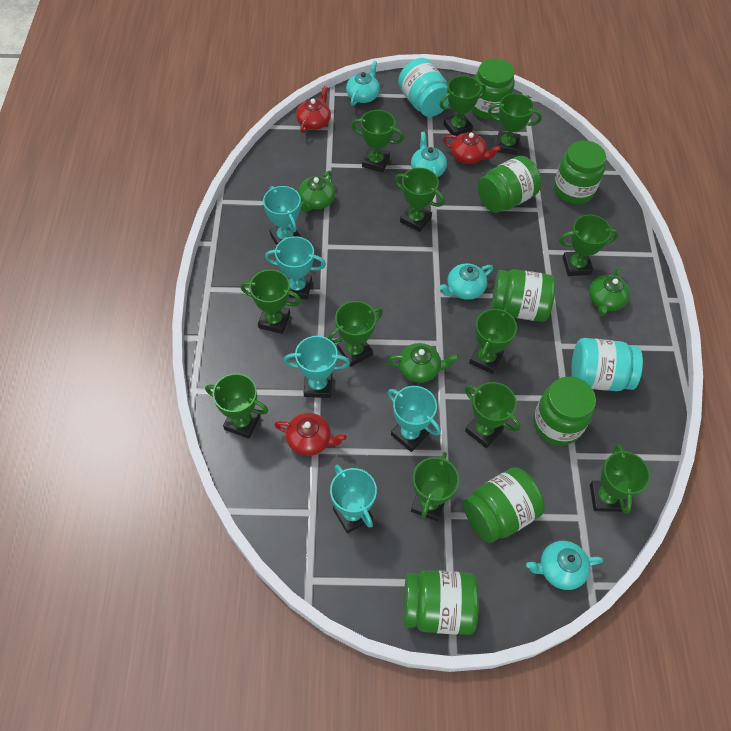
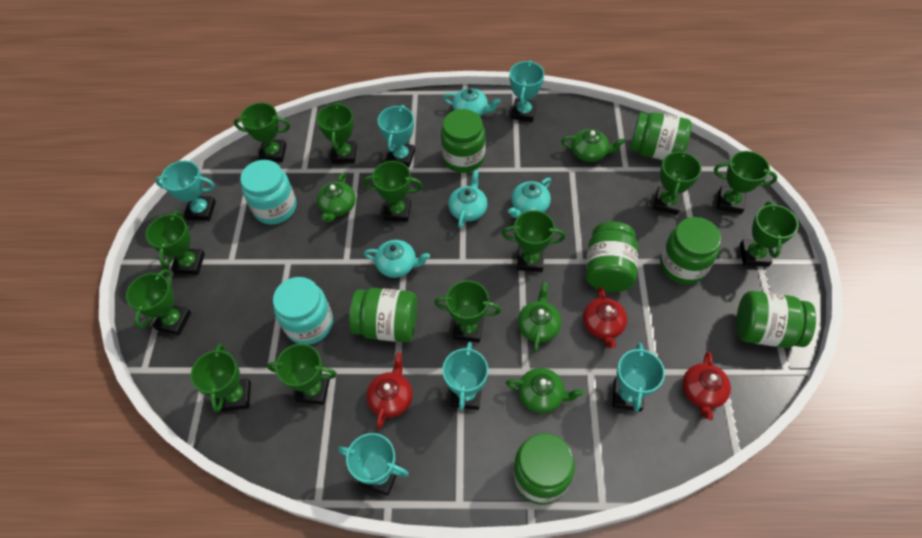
green teapot: 3 -> 4
turquoise trophy: 5 -> 6

